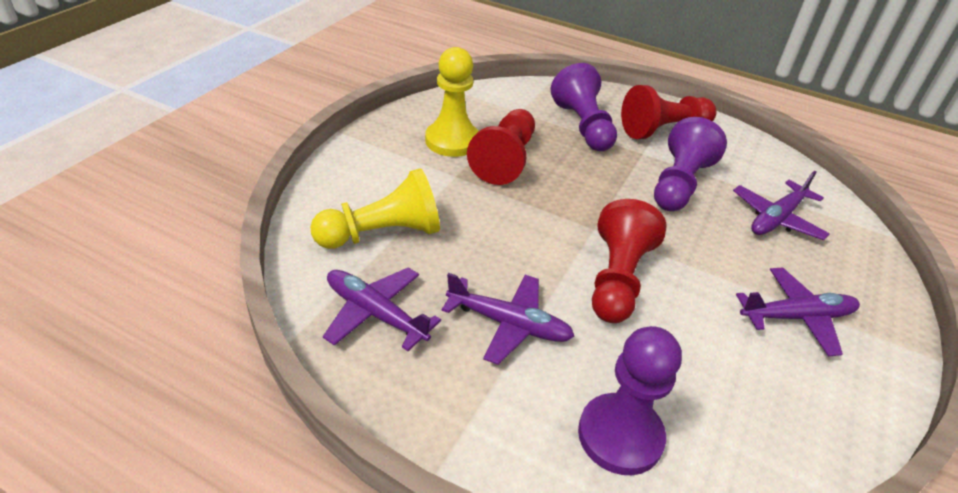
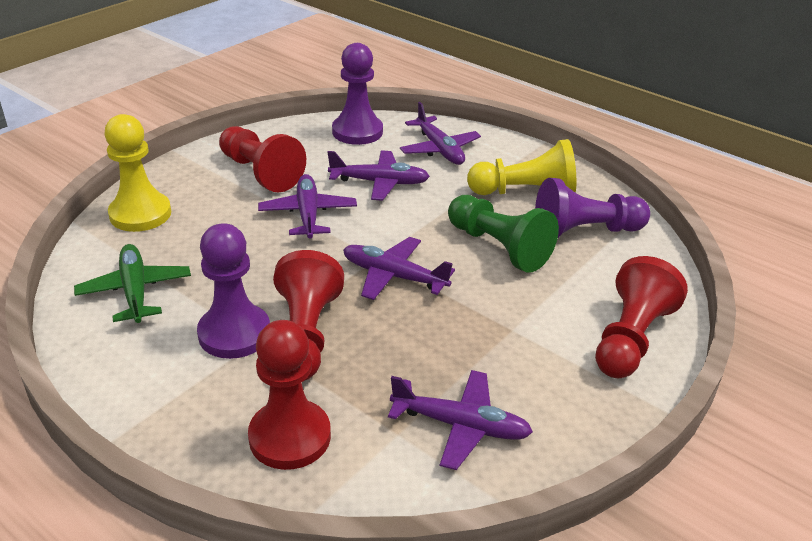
green pawn: 0 -> 1
green plane: 0 -> 1
purple plane: 4 -> 5
red pawn: 3 -> 4

